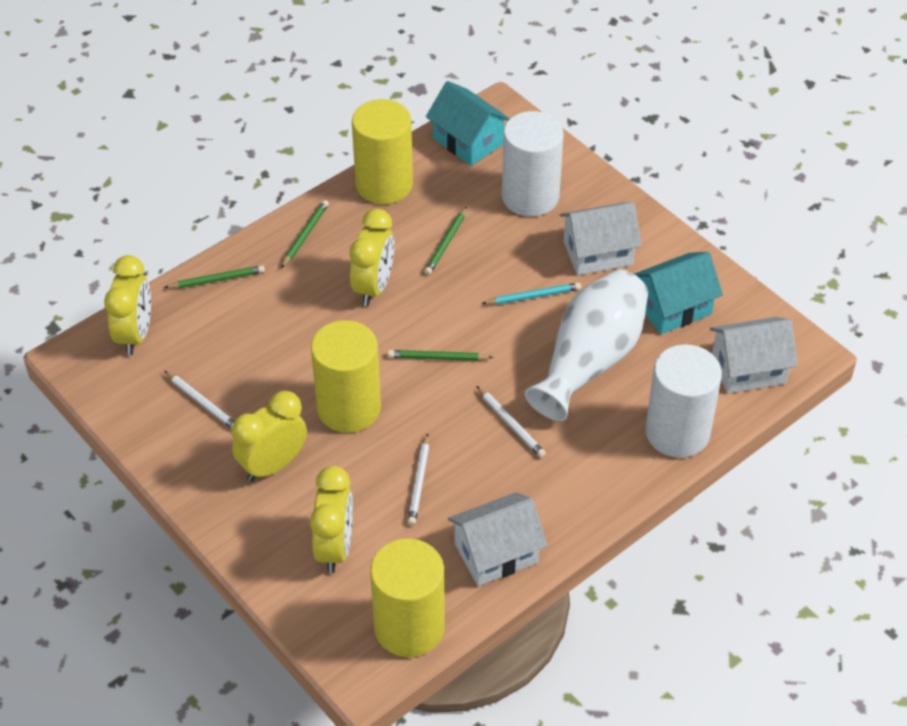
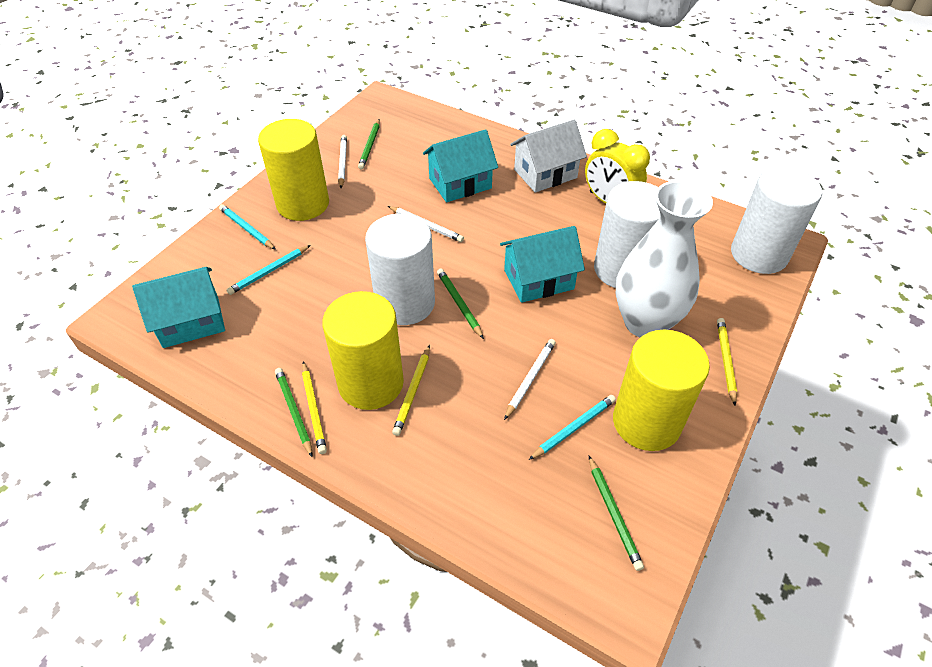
turquoise house: 2 -> 3
turquoise pencil: 1 -> 3
white cylinder: 2 -> 3
white house: 3 -> 1
yellow clock: 4 -> 1
yellow pencil: 0 -> 3

